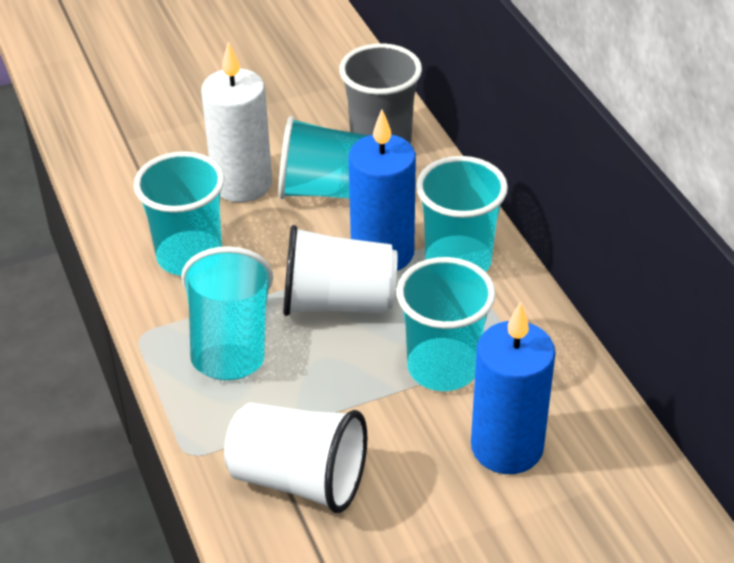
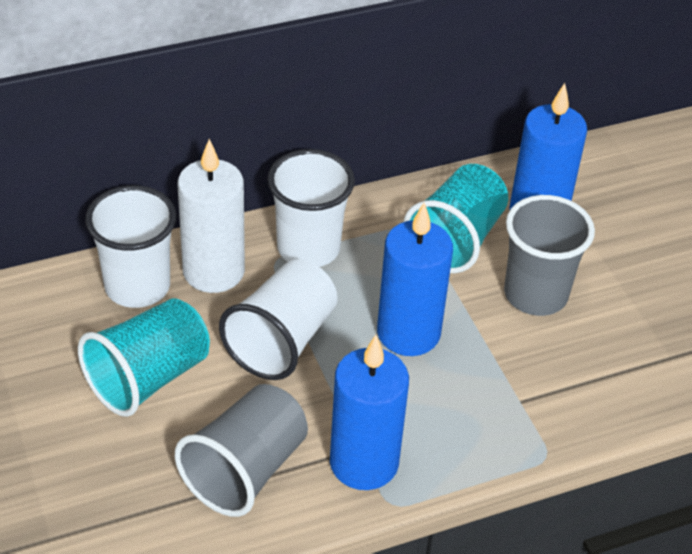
blue candle: 2 -> 3
grey cup: 1 -> 2
turquoise cup: 5 -> 2
white cup: 2 -> 3

